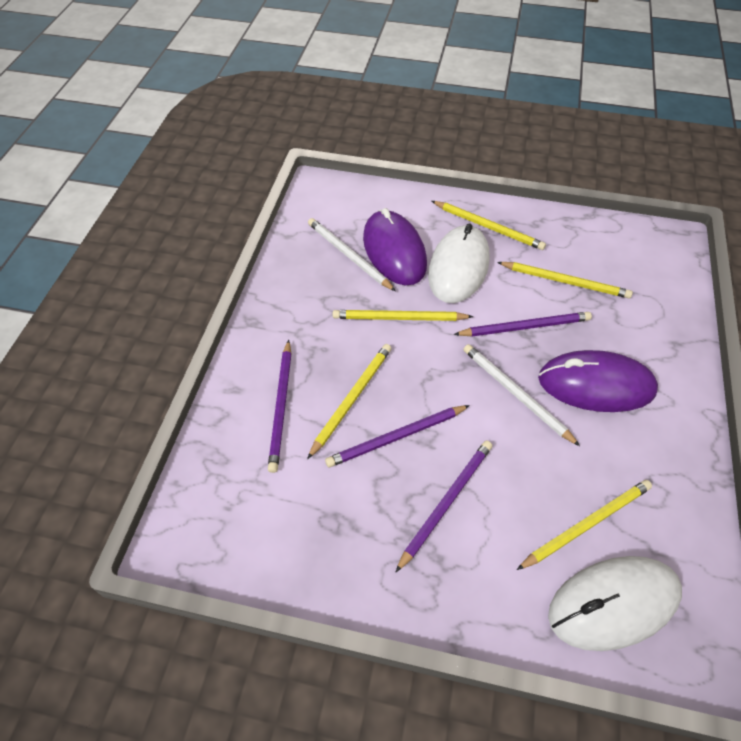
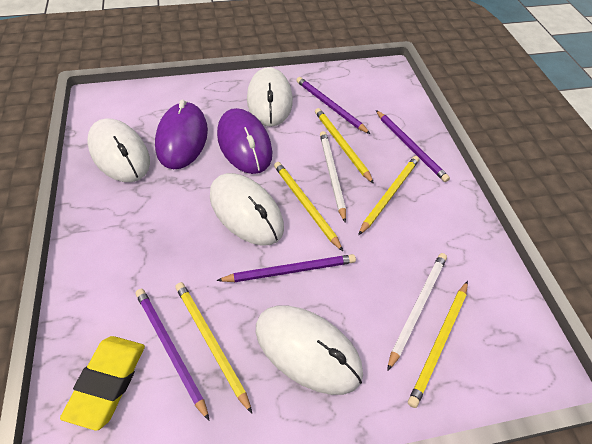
white mouse: 2 -> 4
yellow eraser: 0 -> 1

